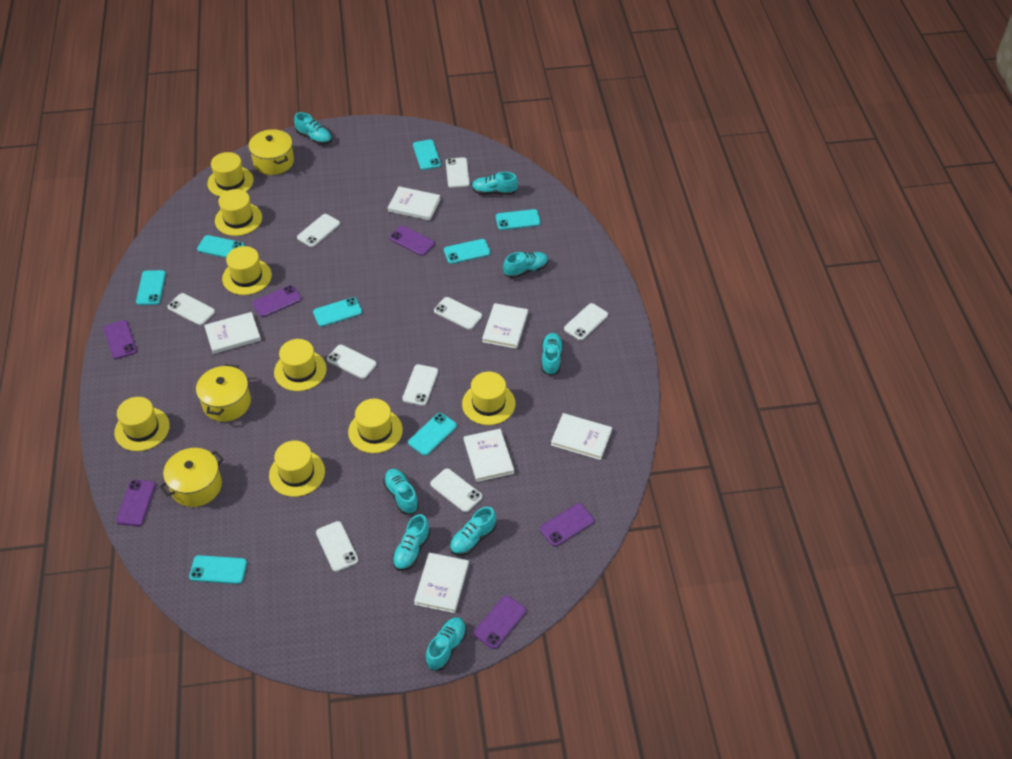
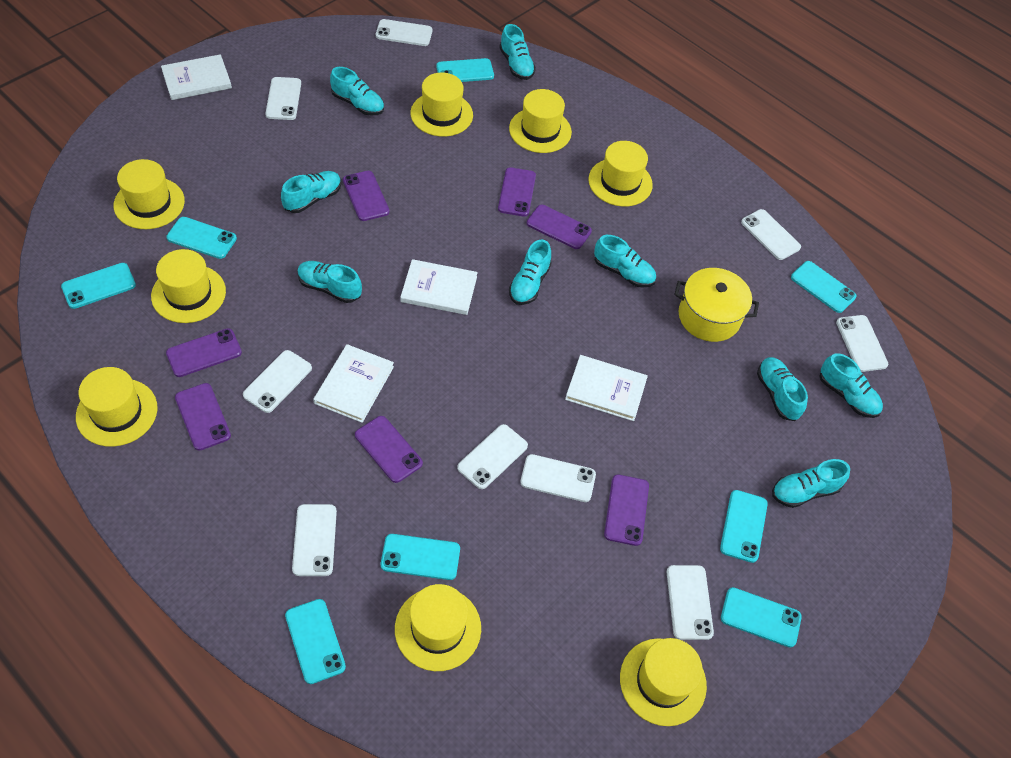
purple phone: 6 -> 7
turquoise shoe: 8 -> 9
white book: 6 -> 4
yellow pot: 3 -> 1

